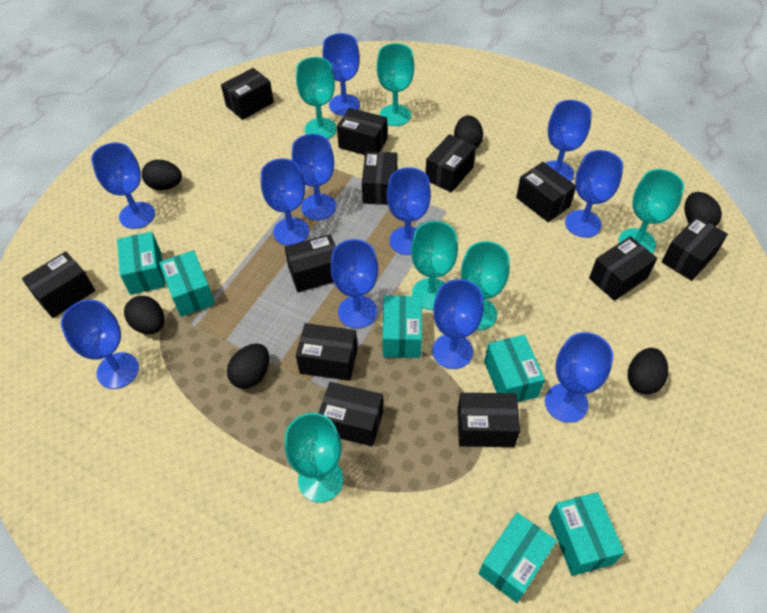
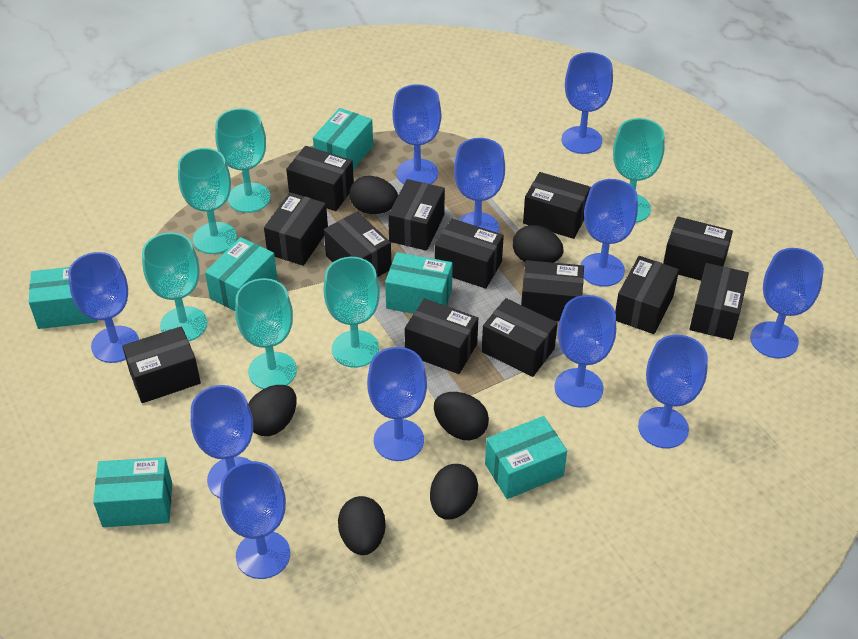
black box: 12 -> 13

